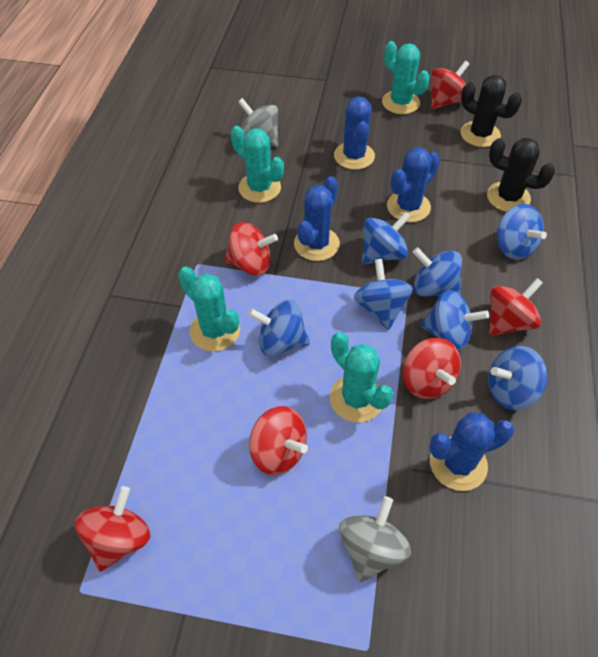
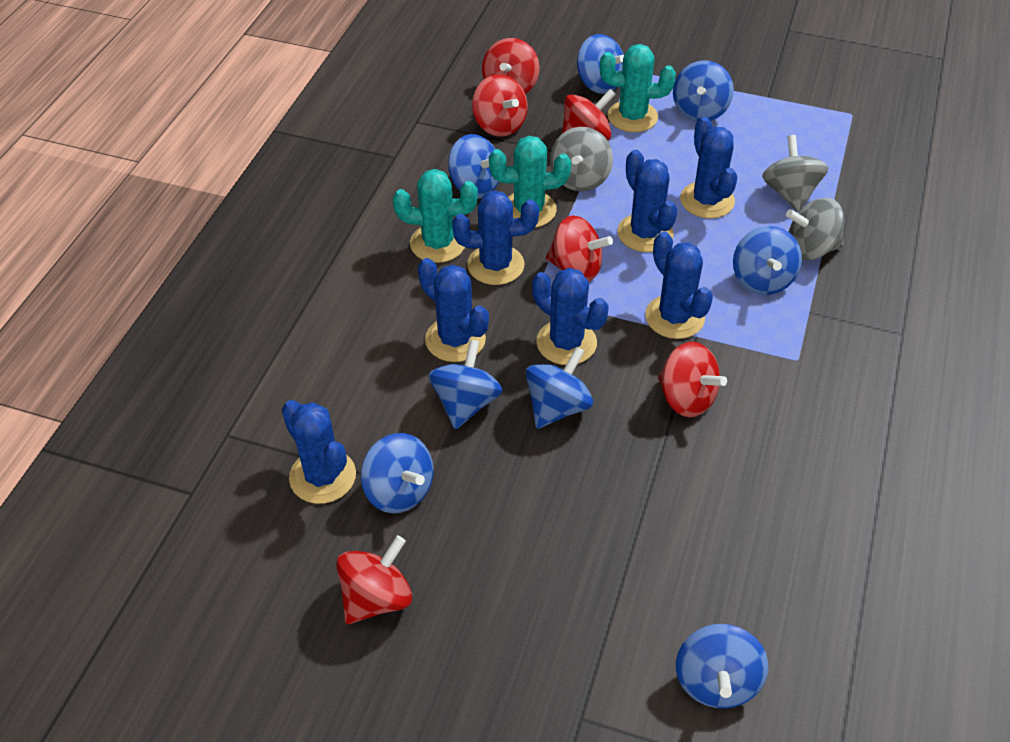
black cactus: 2 -> 0
blue cactus: 4 -> 7
blue spinning top: 7 -> 8
grey spinning top: 2 -> 3
turquoise cactus: 4 -> 3

